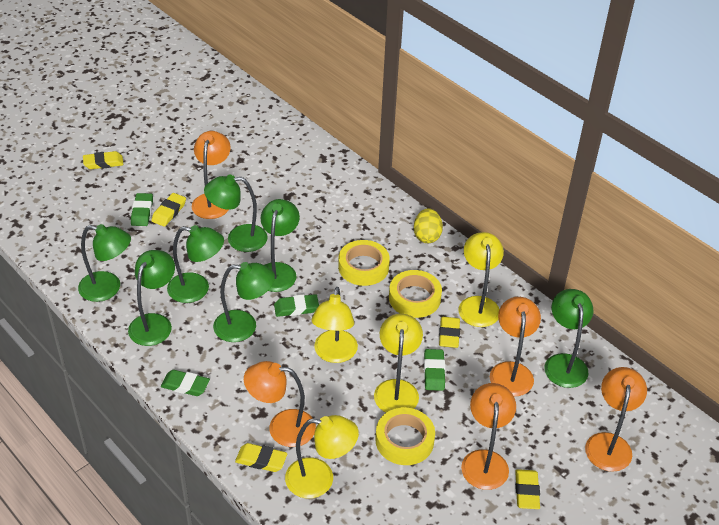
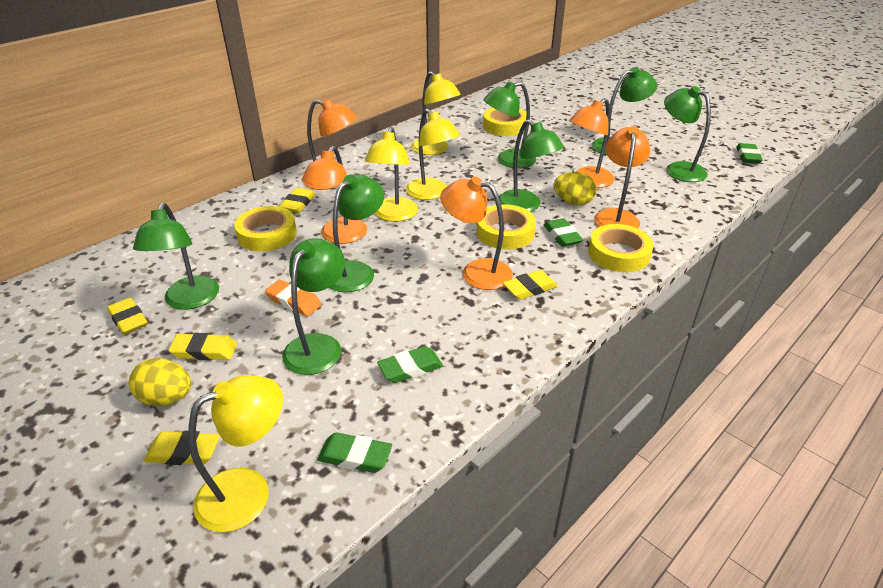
orange eraser: 0 -> 1
yellow egg: 1 -> 2
yellow tape: 3 -> 4

